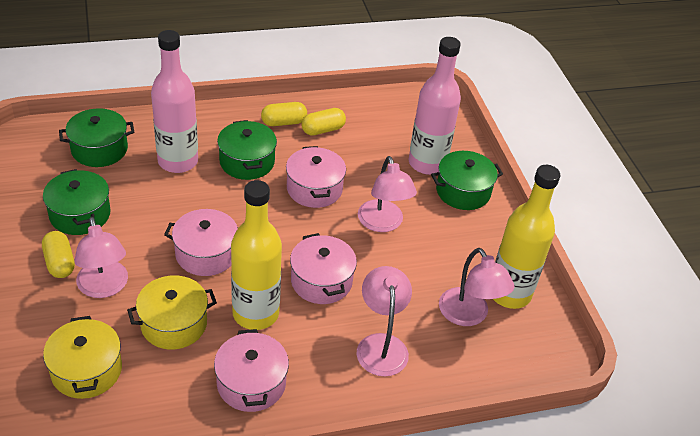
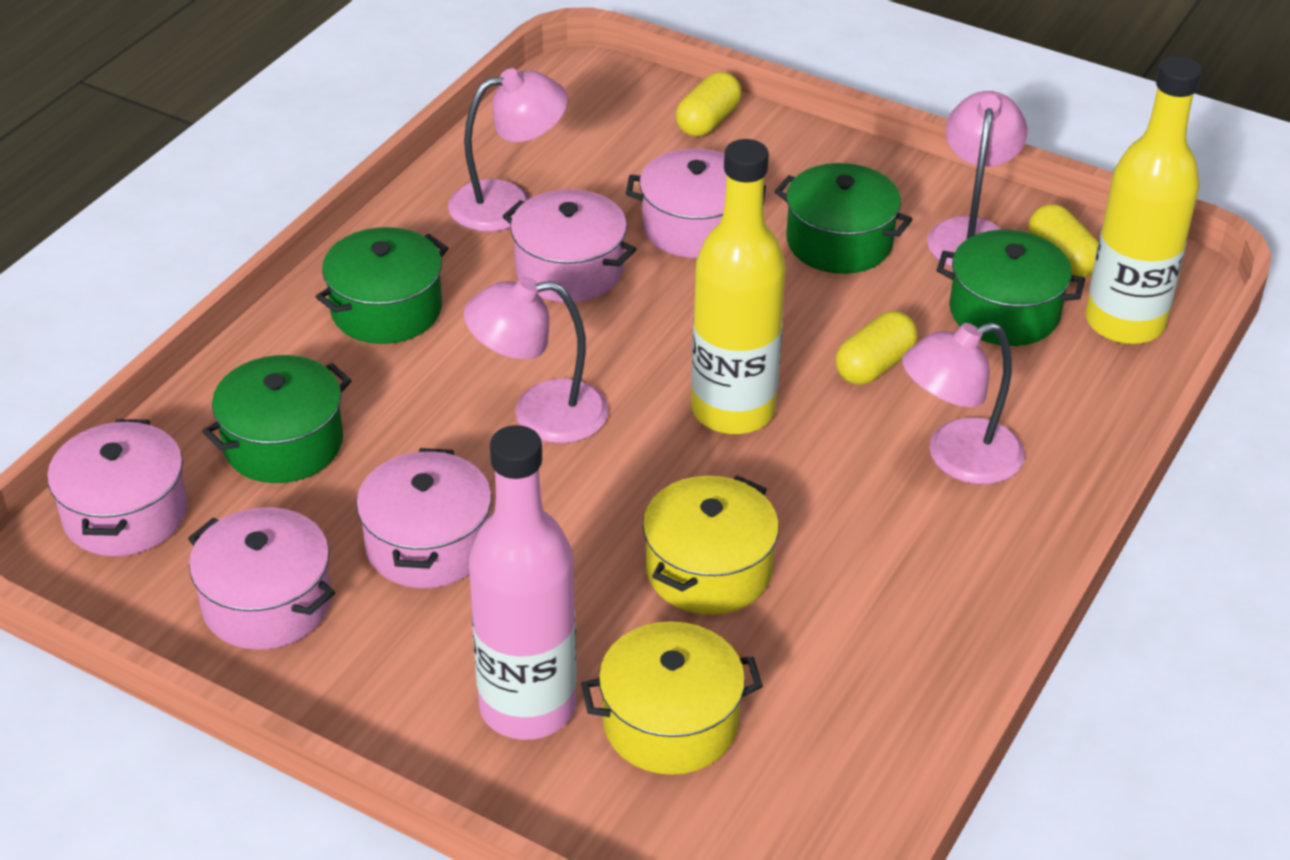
pink bottle: 2 -> 1
pink pot: 4 -> 5

